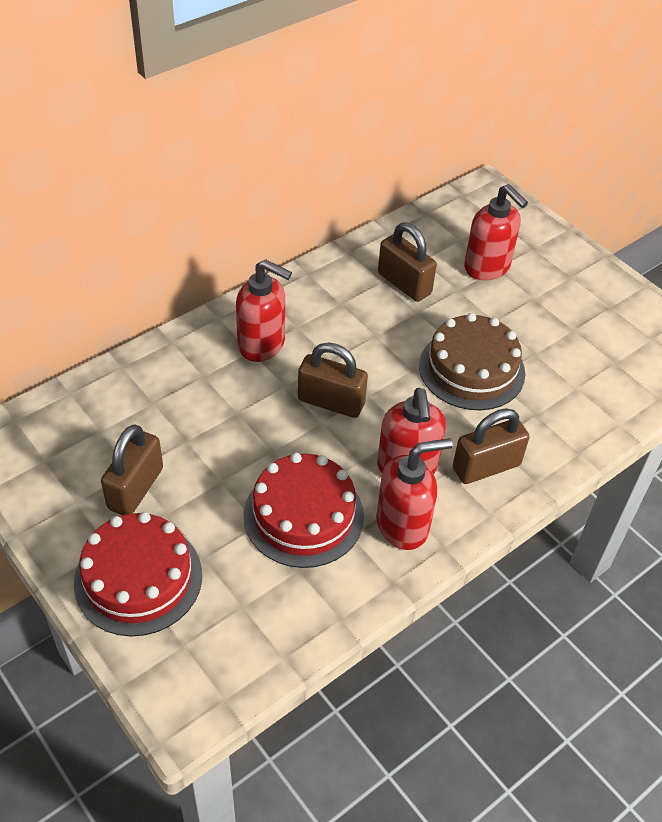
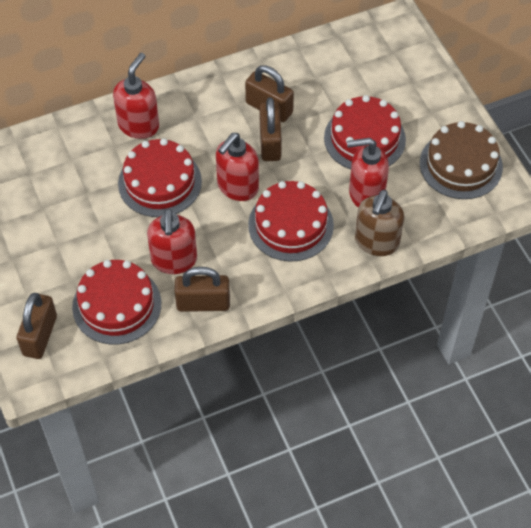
brown soap dispenser: 0 -> 1
red cake: 2 -> 4

